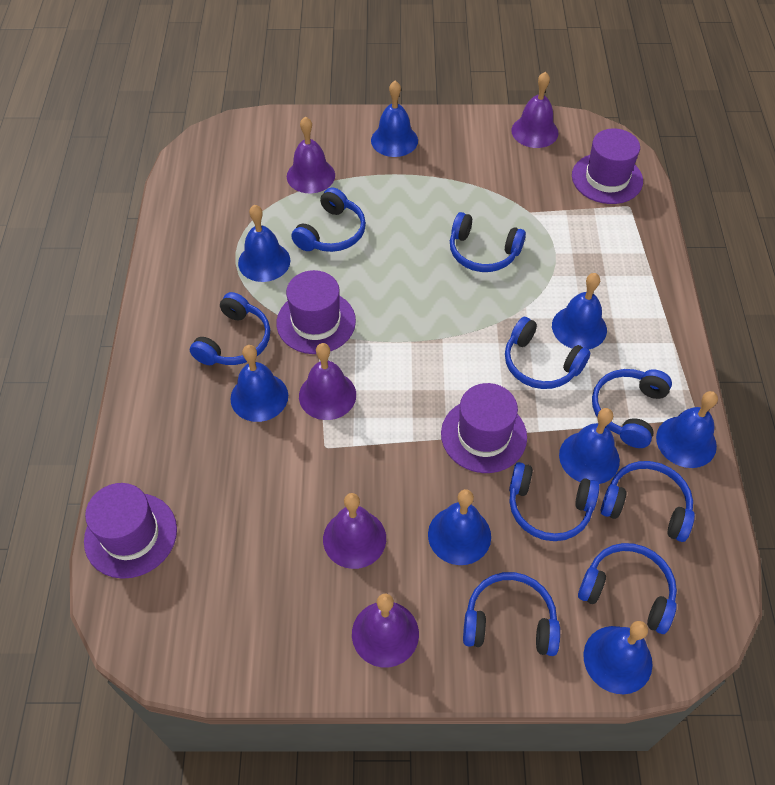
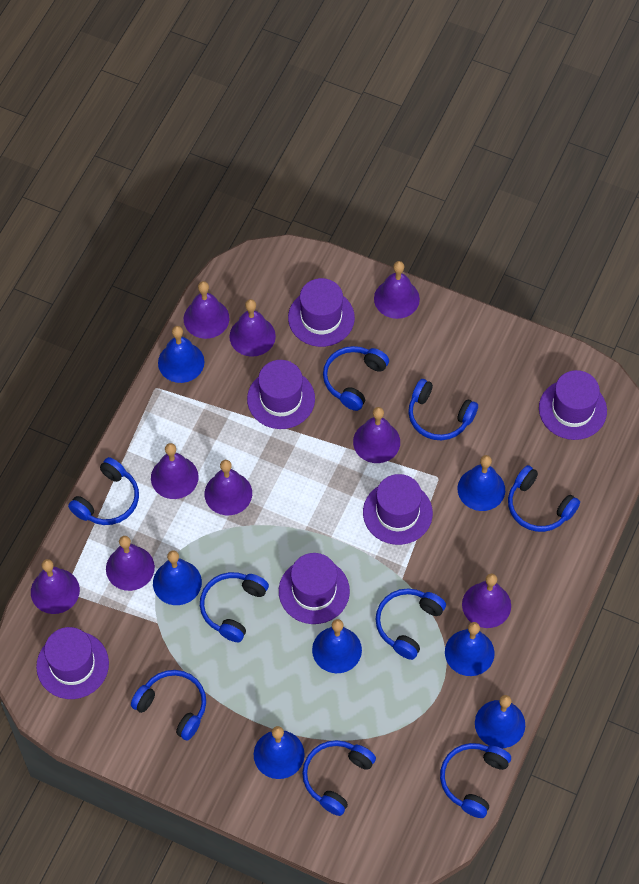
blue bell: 8 -> 7
purple bell: 5 -> 9
purple hat: 4 -> 6

